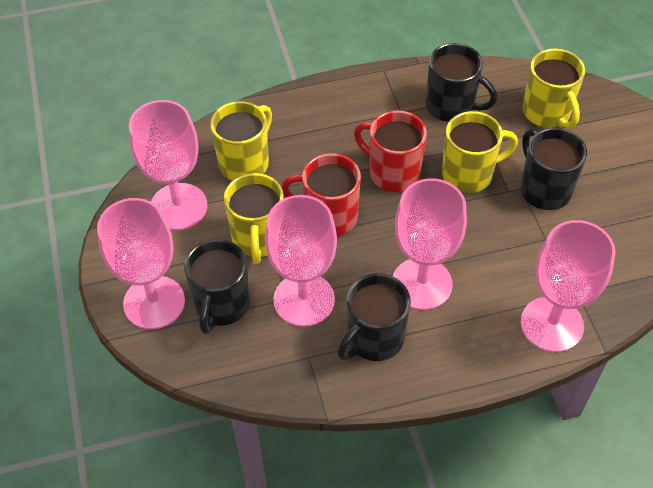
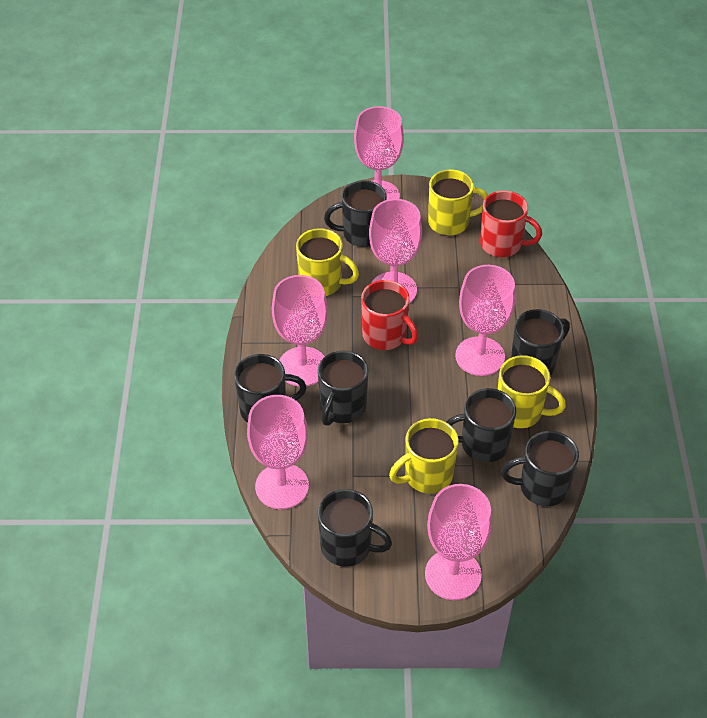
black mug: 4 -> 7
pink goblet: 5 -> 6

